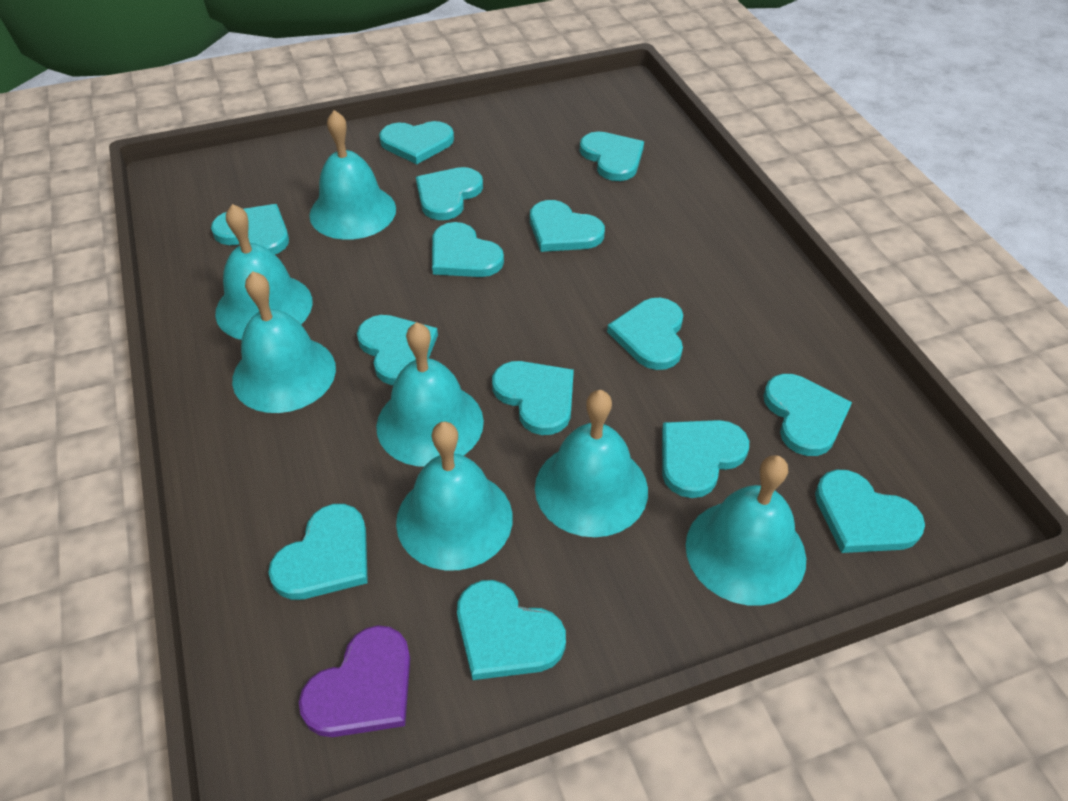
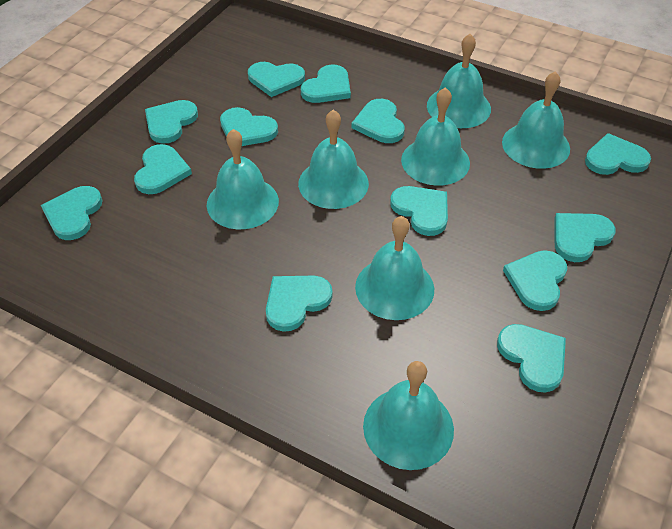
purple heart: 1 -> 0
turquoise heart: 14 -> 13

